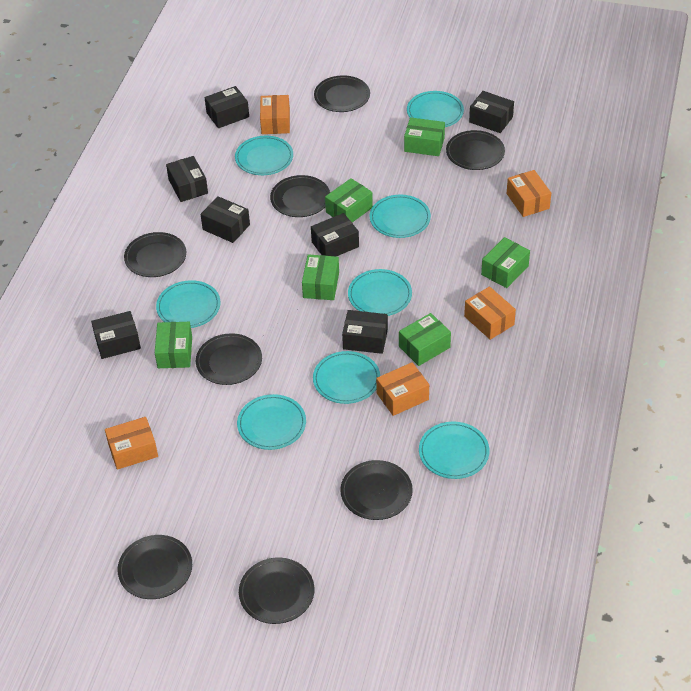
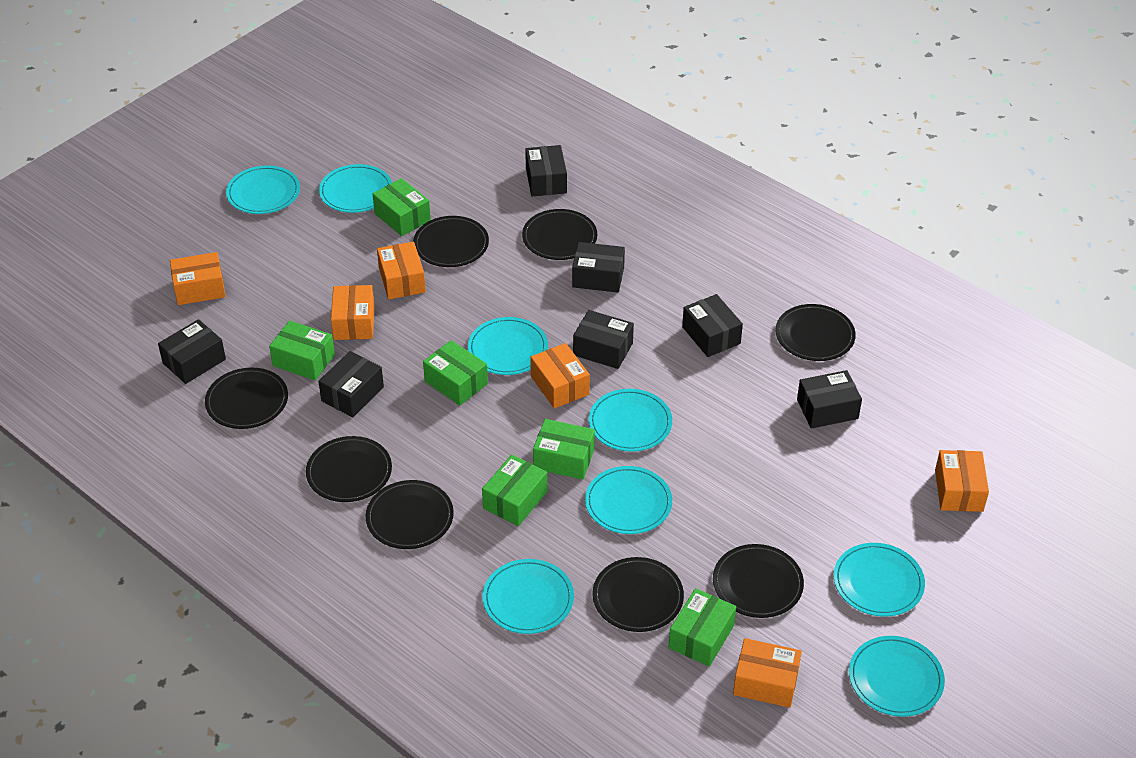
orange box: 5 -> 6

